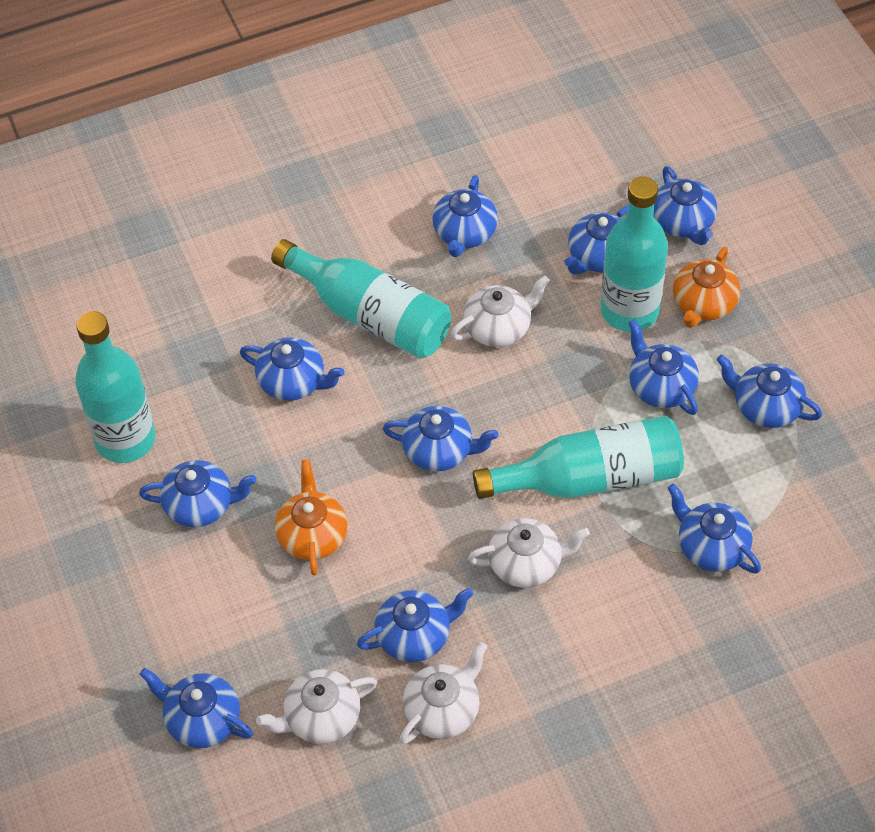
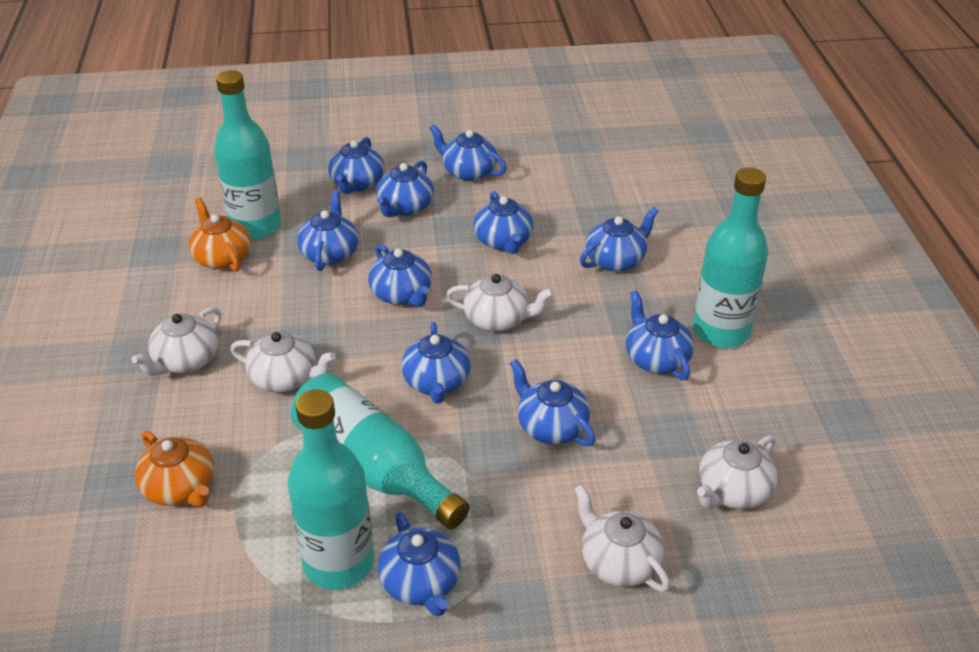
white teapot: 4 -> 5

